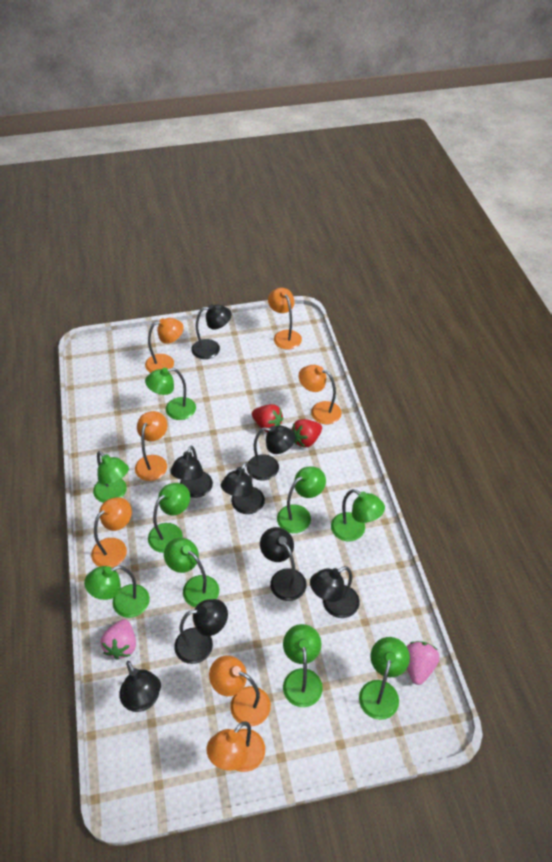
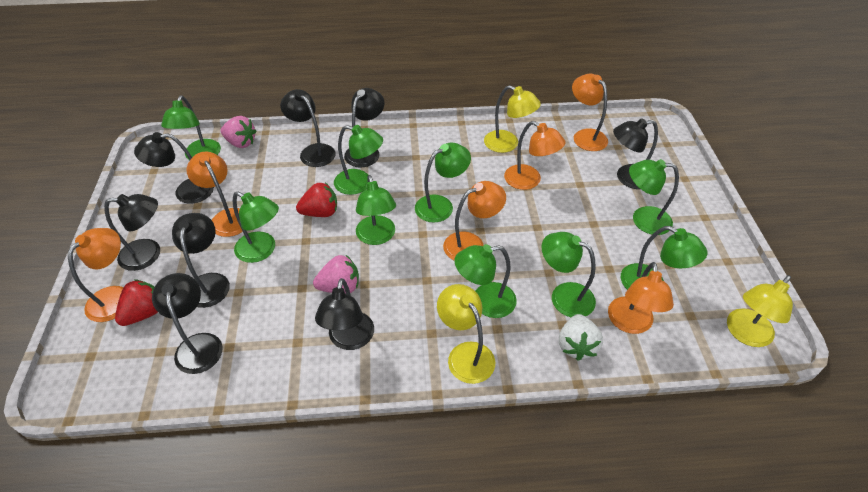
orange lamp: 7 -> 6
white strawberry: 0 -> 1
yellow lamp: 0 -> 3

